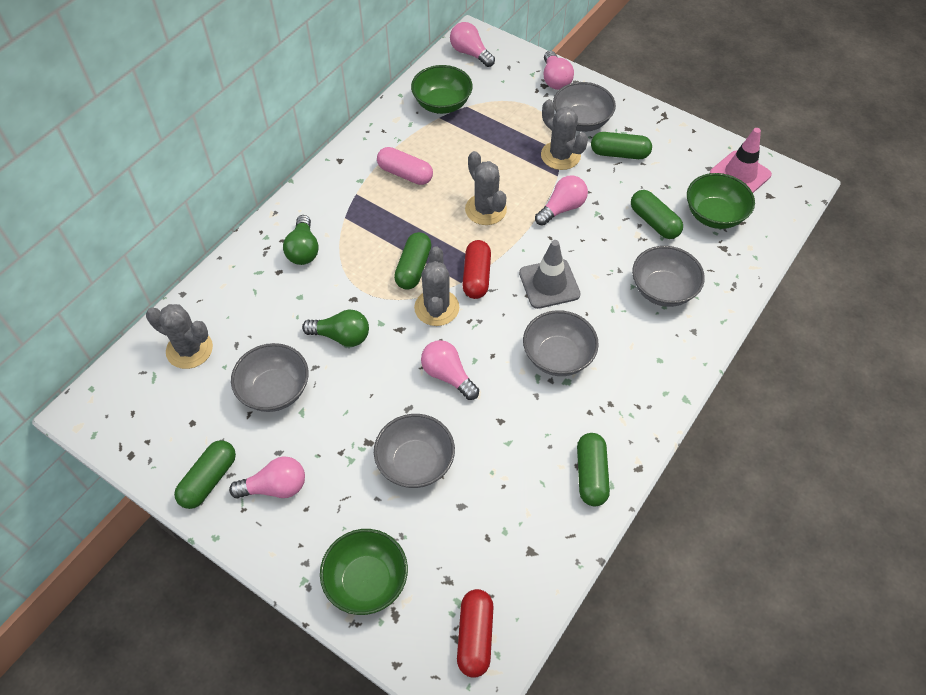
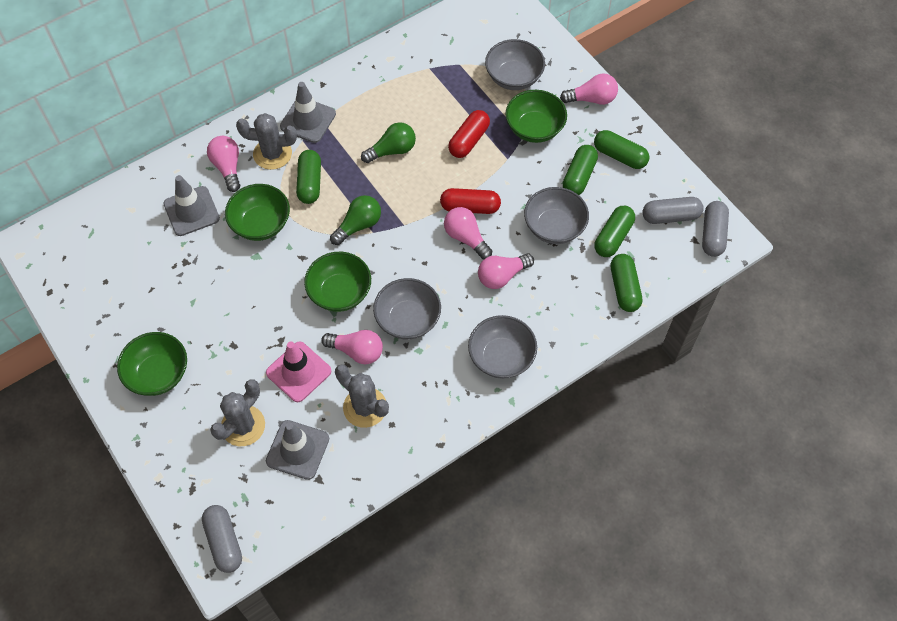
green bowl: 3 -> 4
grey bowl: 5 -> 4
grey cactus: 4 -> 3
grey capsule: 0 -> 3
grey traffic cone: 1 -> 3
pink capsule: 1 -> 0

